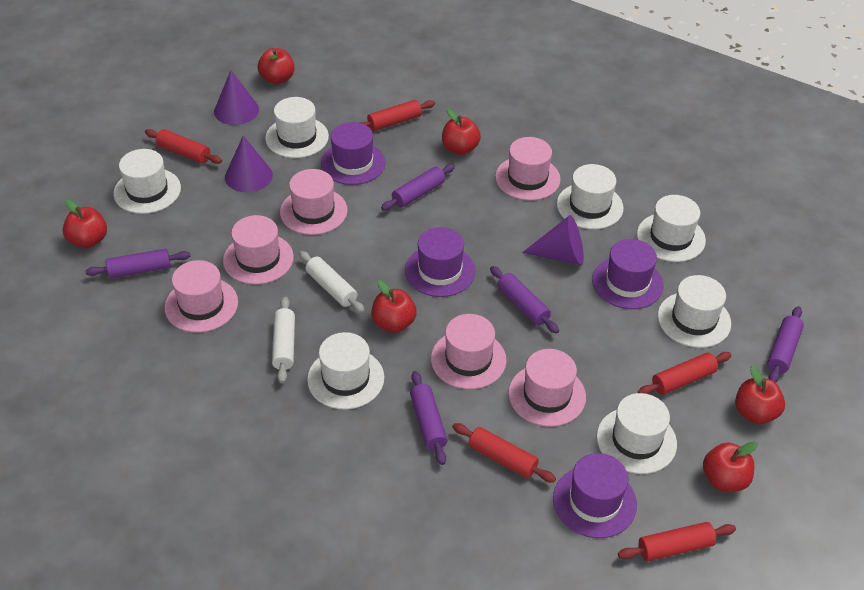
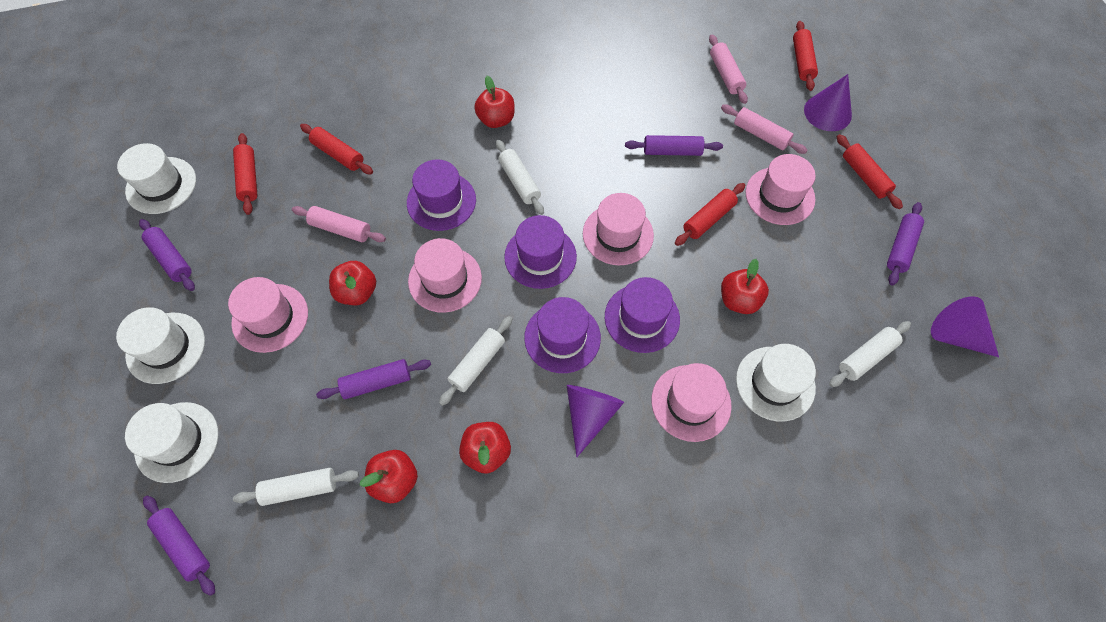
pink hat: 6 -> 5
pink rolling pin: 0 -> 3
red apple: 6 -> 5
white hat: 7 -> 4
white rolling pin: 2 -> 4

